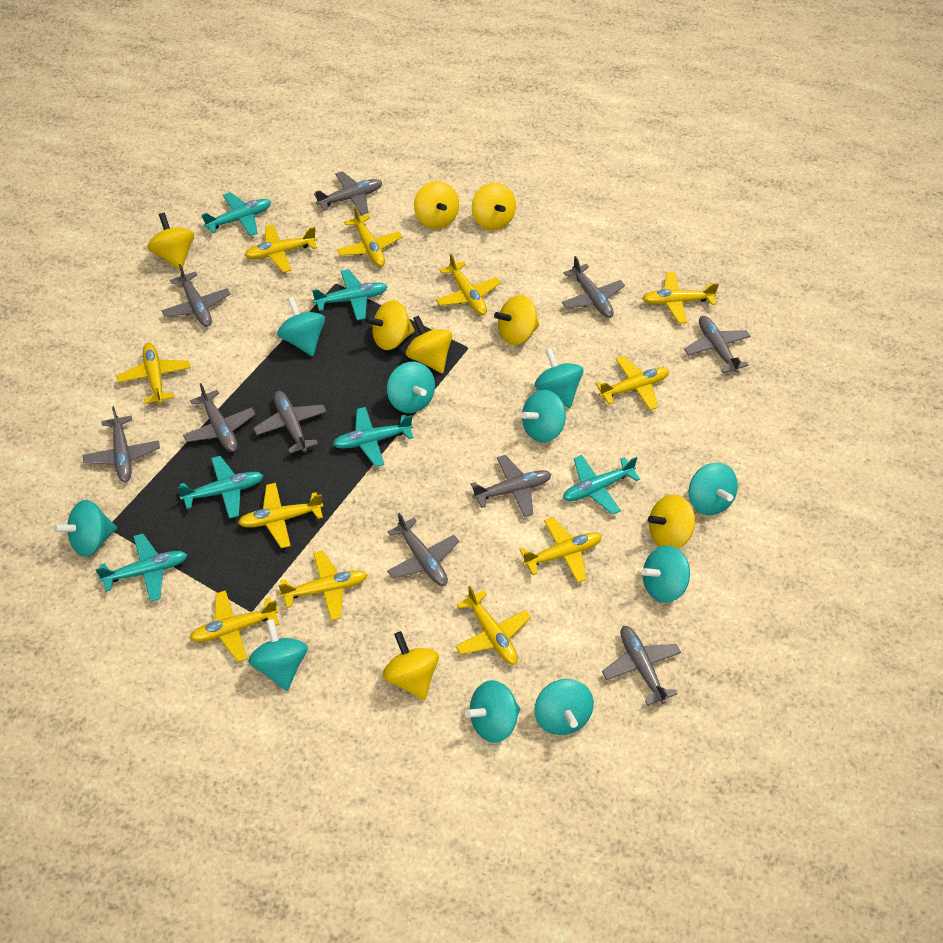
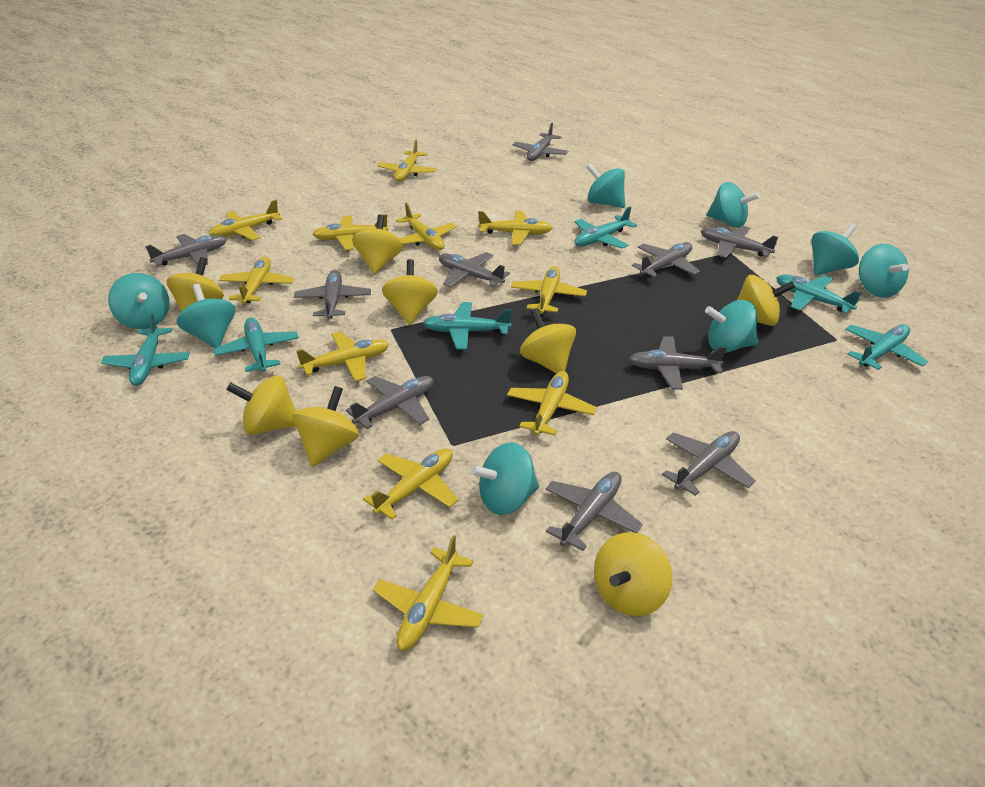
turquoise spinning top: 10 -> 8

